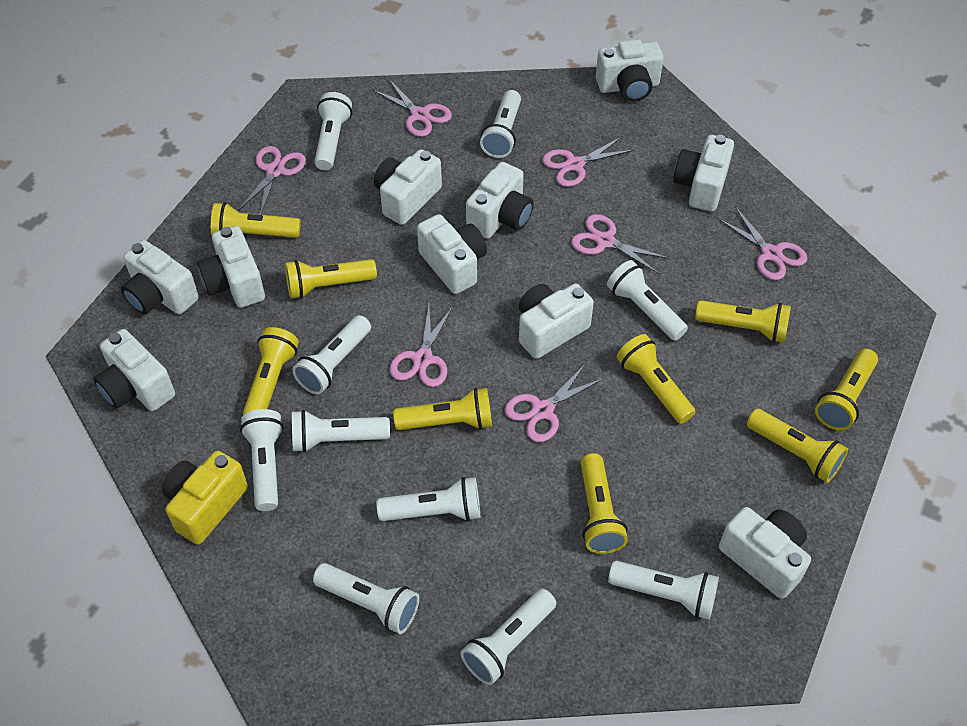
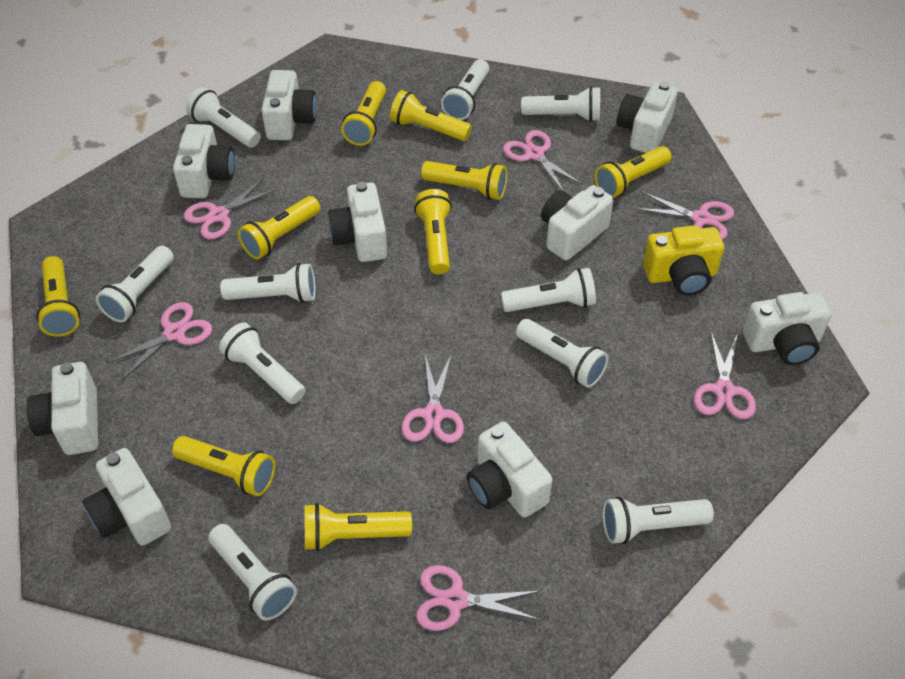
white camera: 10 -> 9

